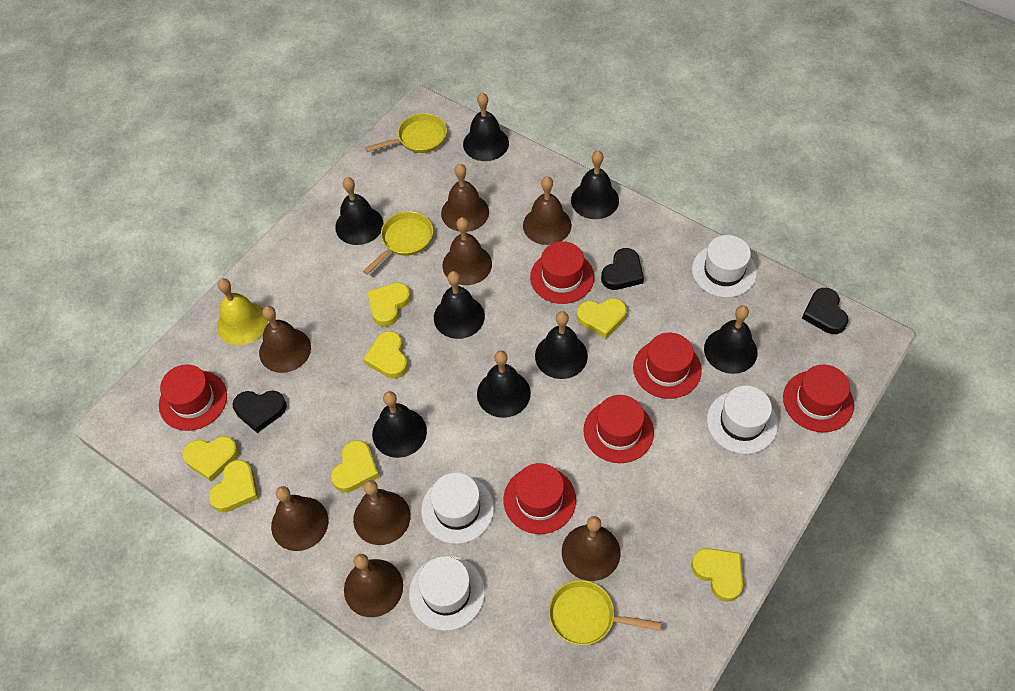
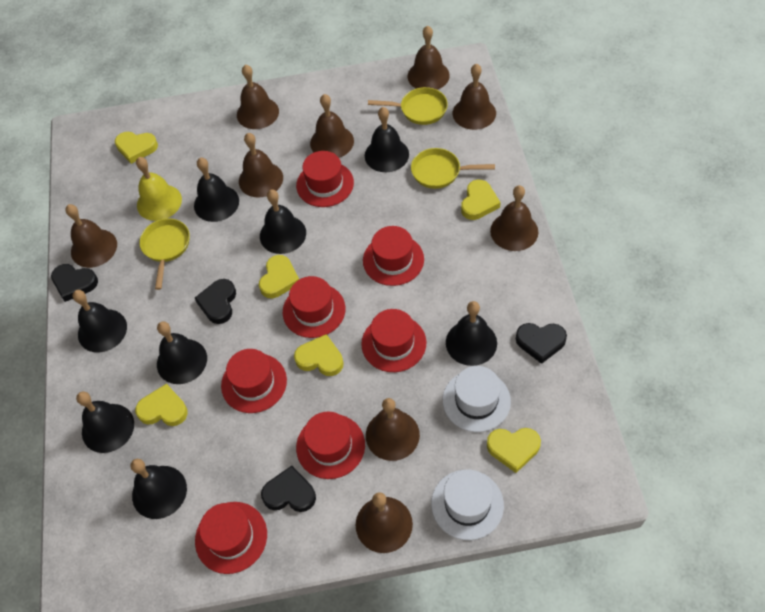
black heart: 3 -> 4
brown bell: 8 -> 9
red hat: 6 -> 7
white hat: 4 -> 2
yellow heart: 7 -> 6

